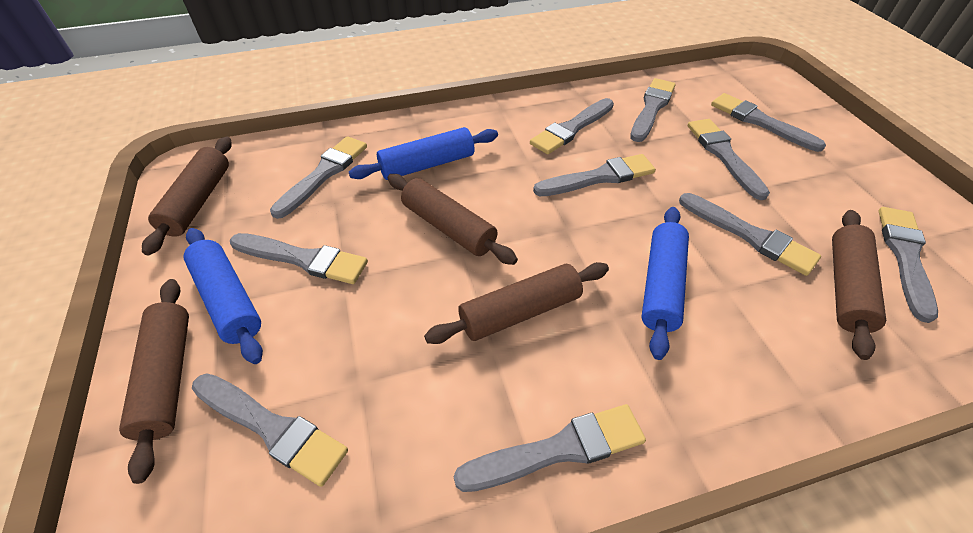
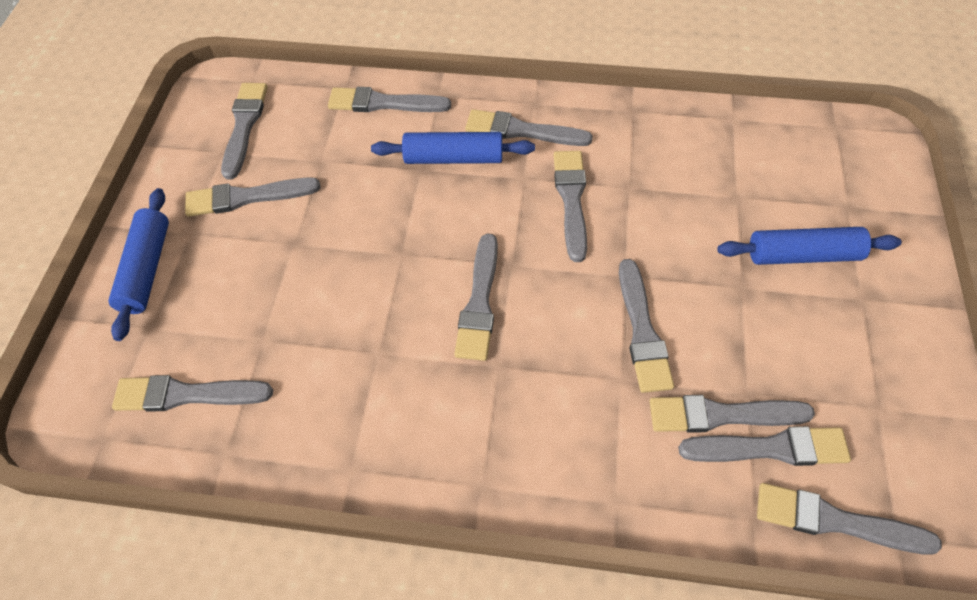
brown rolling pin: 5 -> 0

